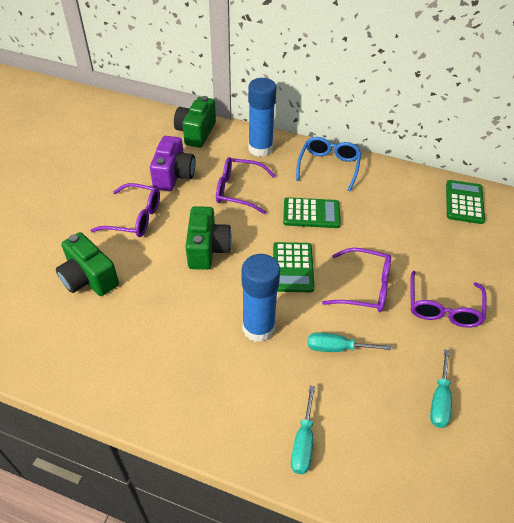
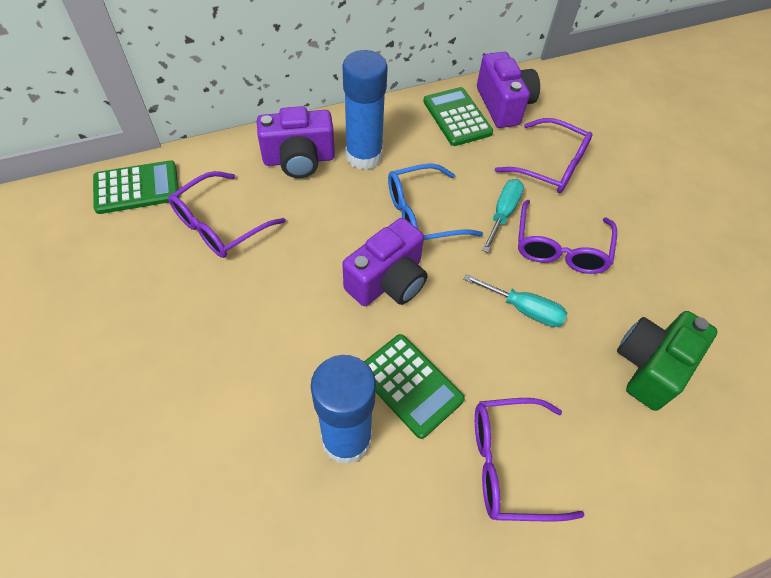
green camera: 3 -> 1
purple camera: 1 -> 3
turquoise screwdriver: 3 -> 2

